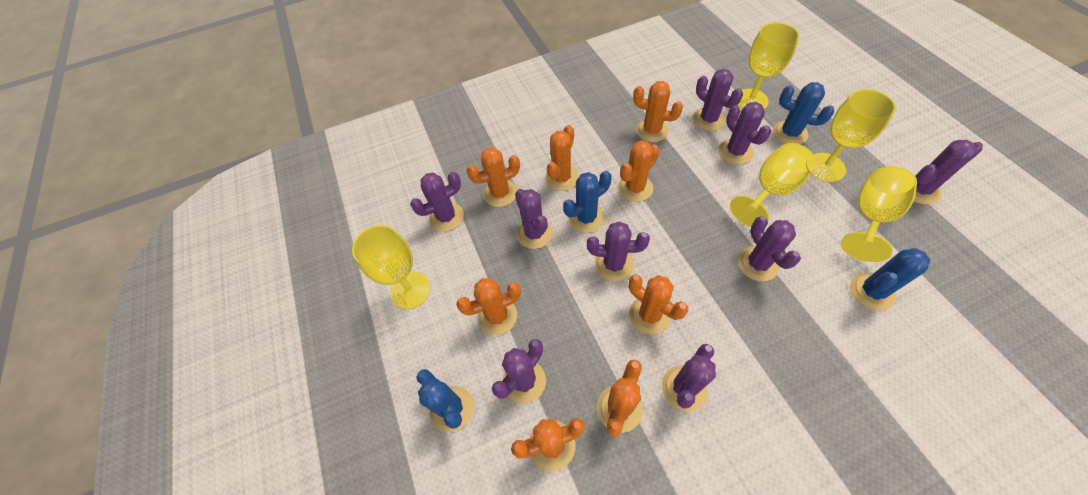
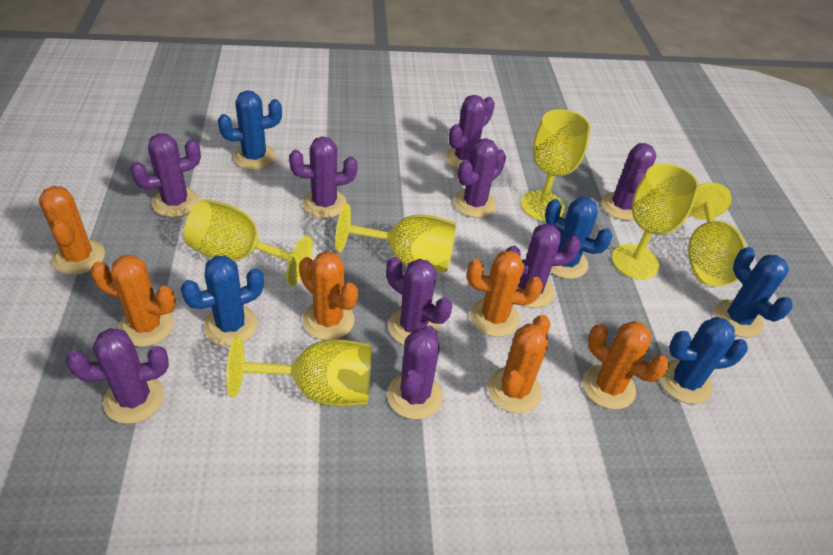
blue cactus: 4 -> 5
orange cactus: 8 -> 6
yellow goblet: 5 -> 6

